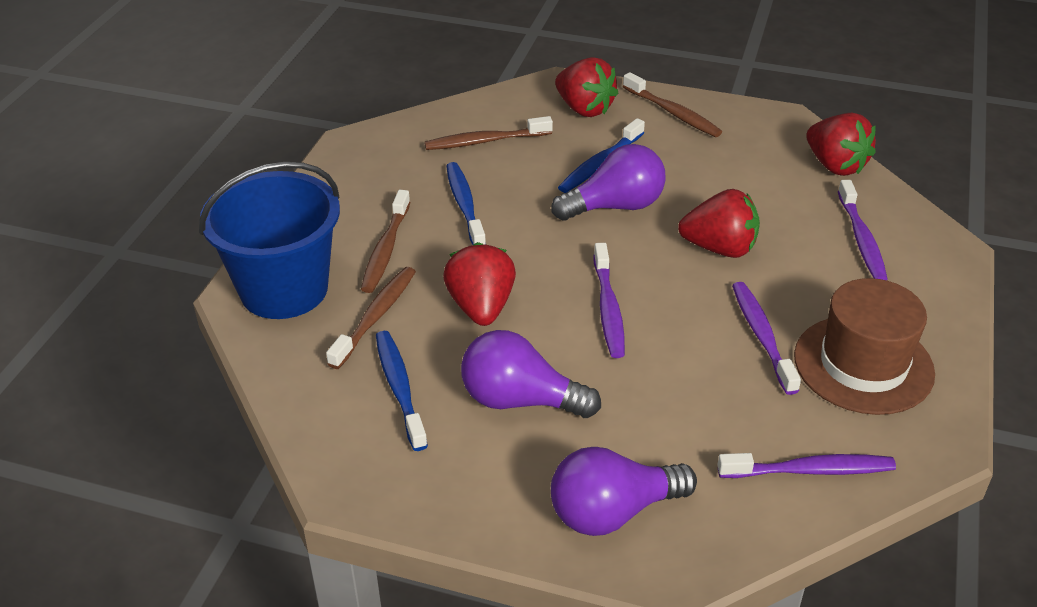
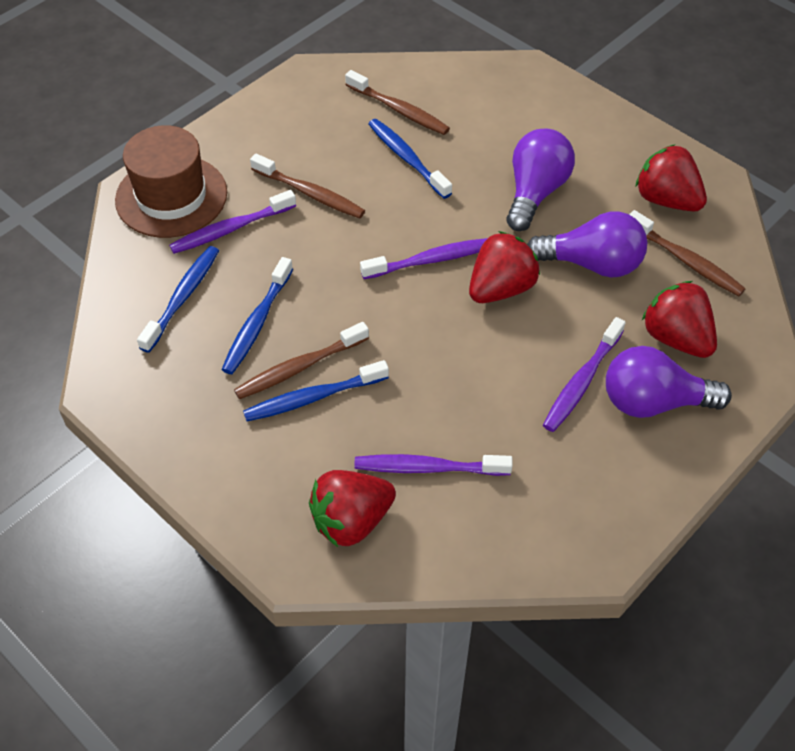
blue bucket: 1 -> 0
blue toothbrush: 3 -> 4

